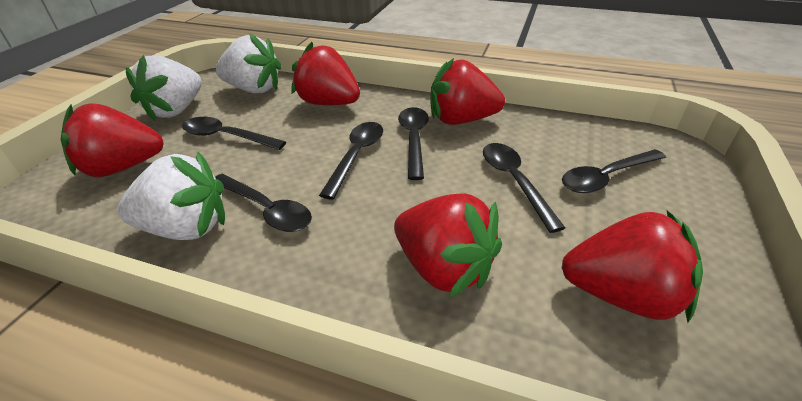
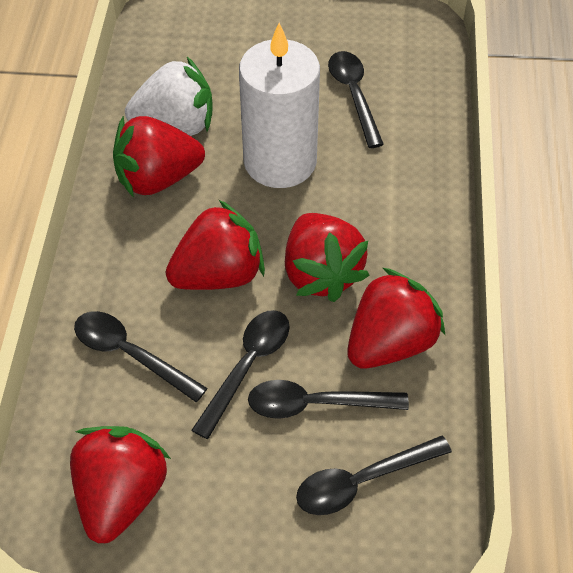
black spoon: 6 -> 5
white candle: 0 -> 1
white strawberry: 3 -> 1

